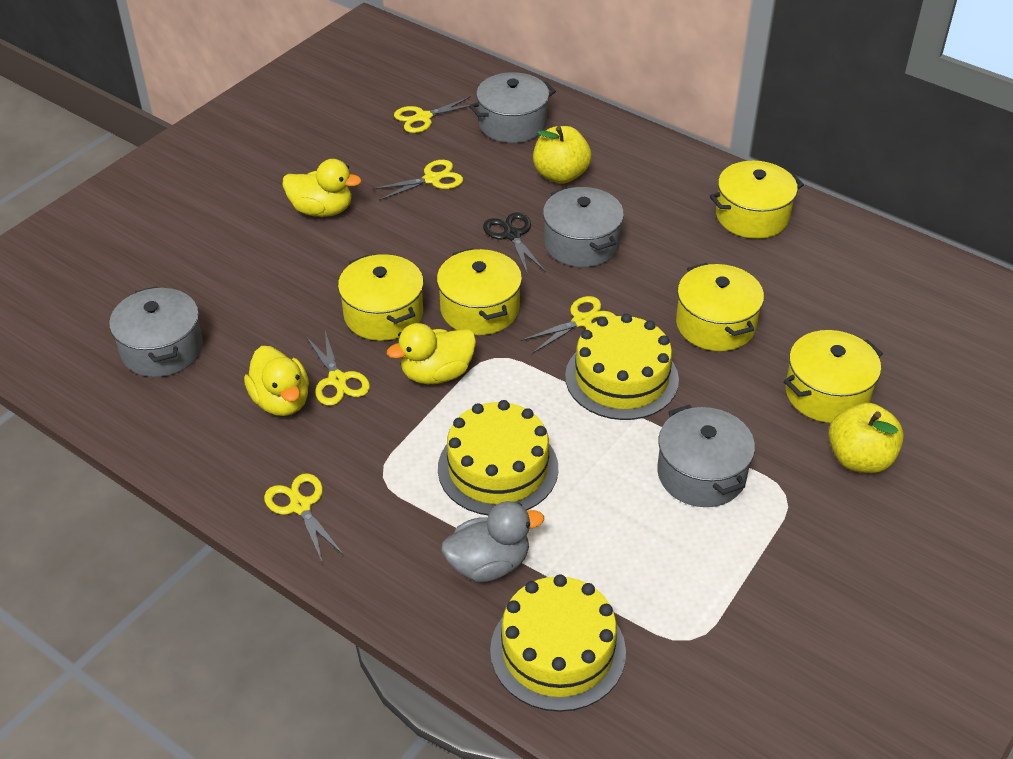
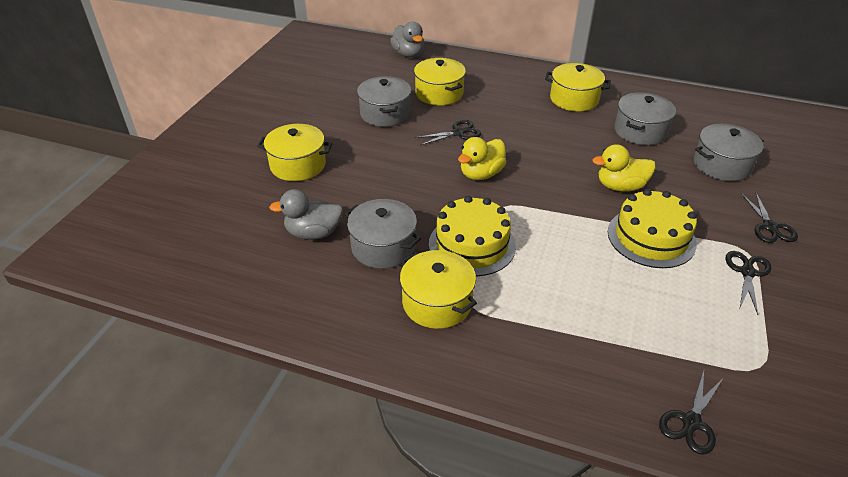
black scissors: 1 -> 4
grey duck: 1 -> 2
yellow apple: 2 -> 0
yellow cake: 3 -> 2
yellow duck: 3 -> 2
yellow pot: 5 -> 4
yellow scissors: 5 -> 0

